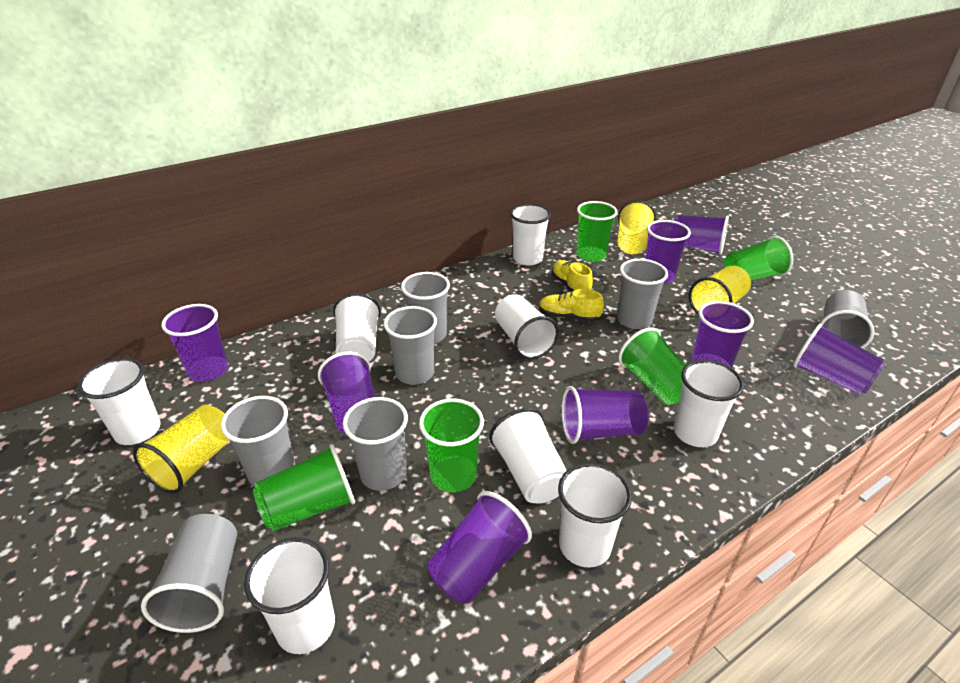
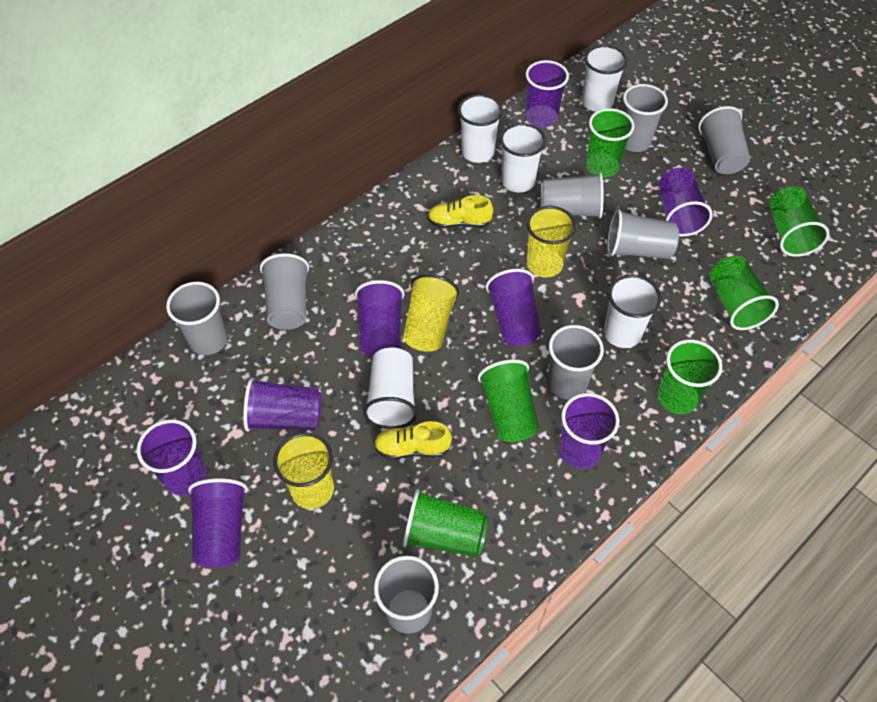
green cup: 5 -> 6
grey cup: 7 -> 8
white cup: 8 -> 5

